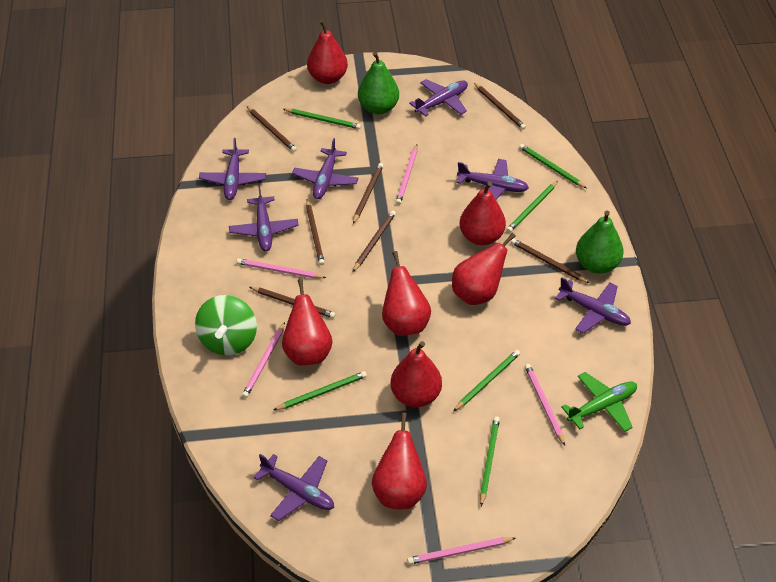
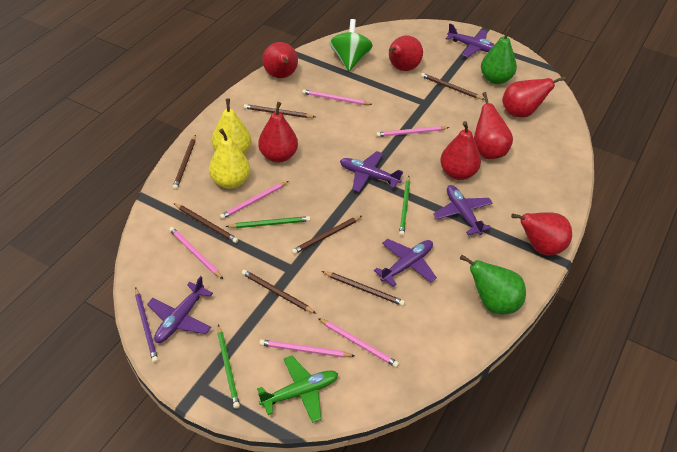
green pencil: 6 -> 3
pink pencil: 5 -> 6
purple pencil: 0 -> 1
purple plane: 7 -> 5
yellow pear: 0 -> 2

